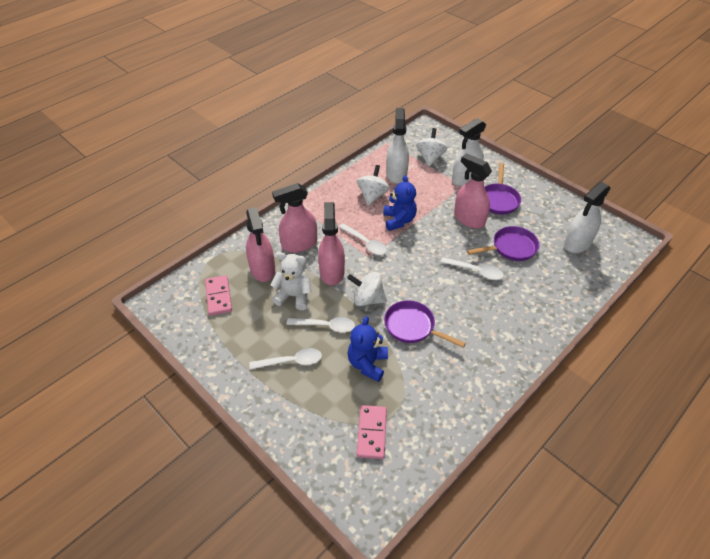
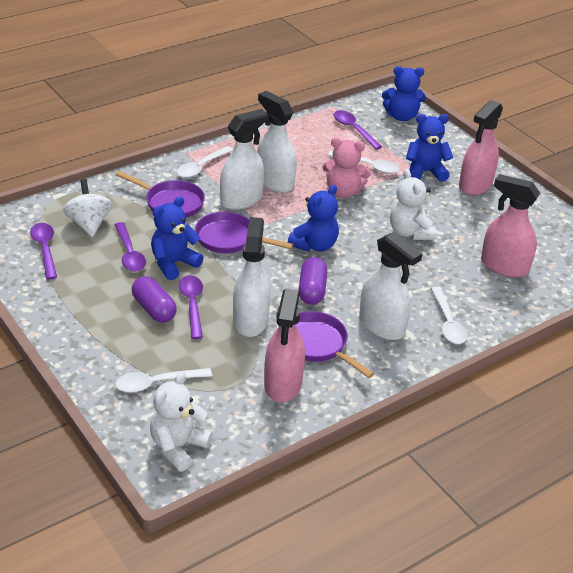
blue teddy bear: 2 -> 4
pink domino: 2 -> 0
pink spray bottle: 4 -> 3
pink teddy bear: 0 -> 1
purple capsule: 0 -> 2
purple spoon: 0 -> 4
white spinning top: 3 -> 1
white spray bottle: 3 -> 4
white teddy bear: 1 -> 2

